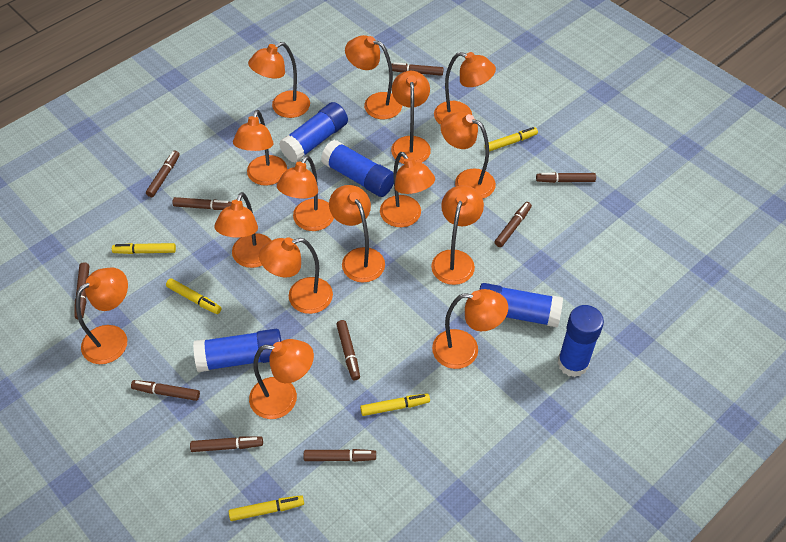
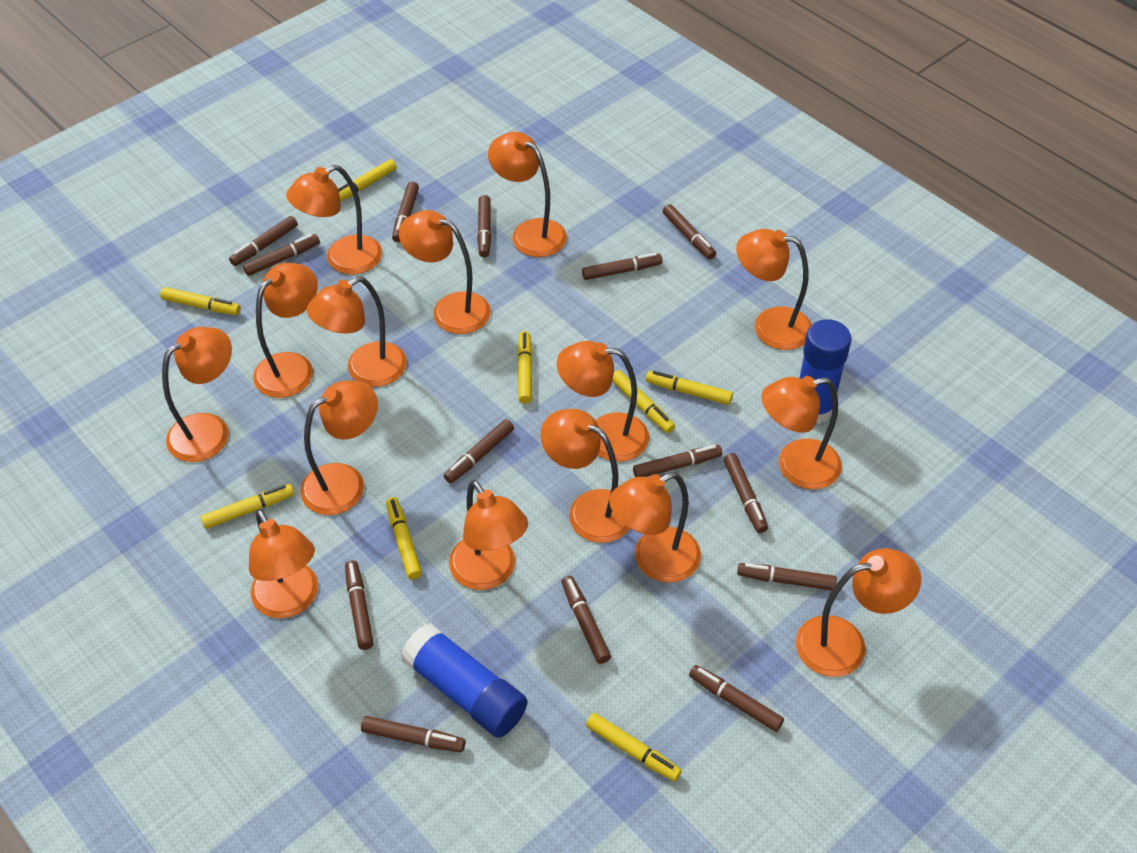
blue glue stick: 5 -> 2
brown marker: 10 -> 14
yellow marker: 5 -> 8

